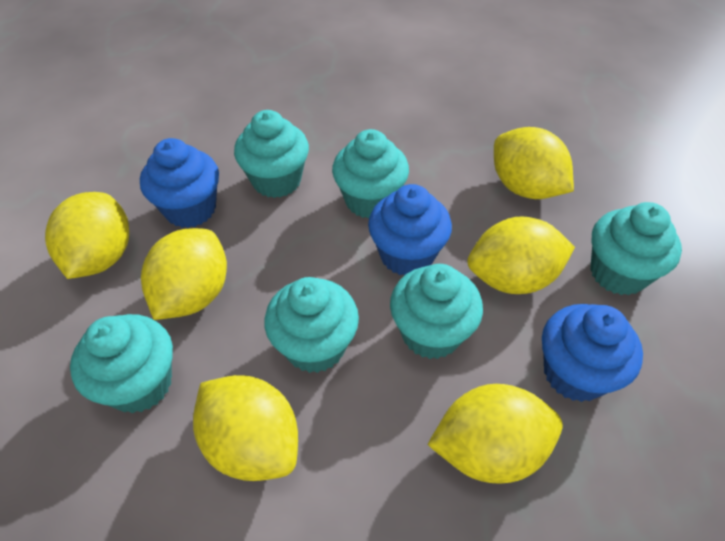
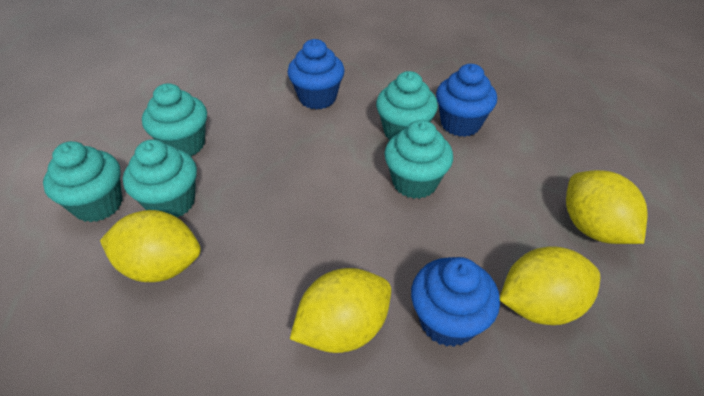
turquoise cupcake: 6 -> 5
yellow lemon: 6 -> 4

